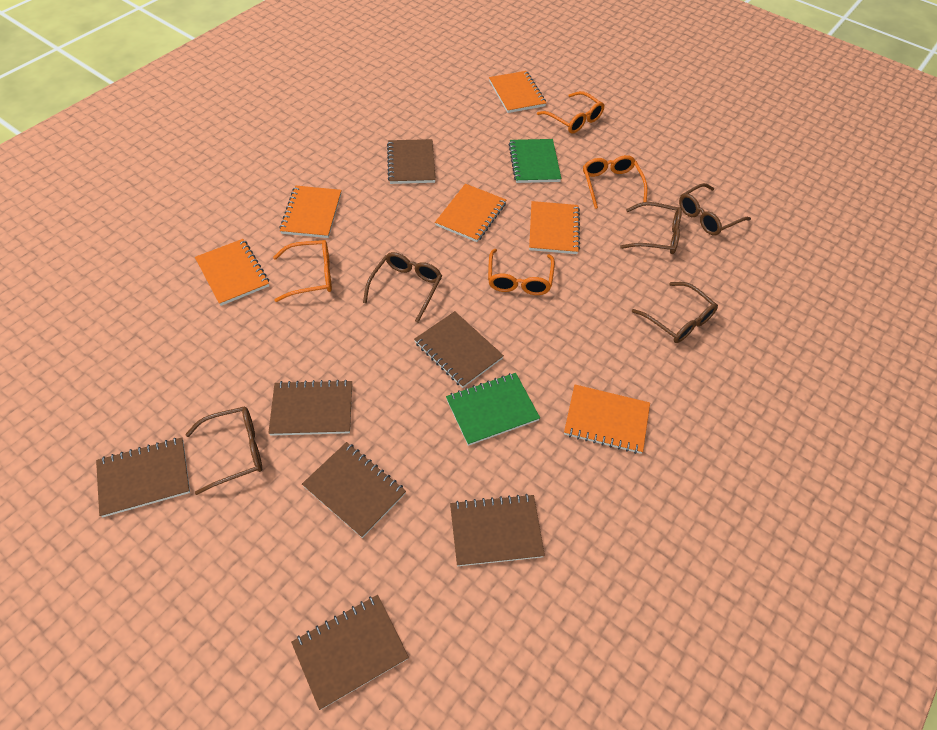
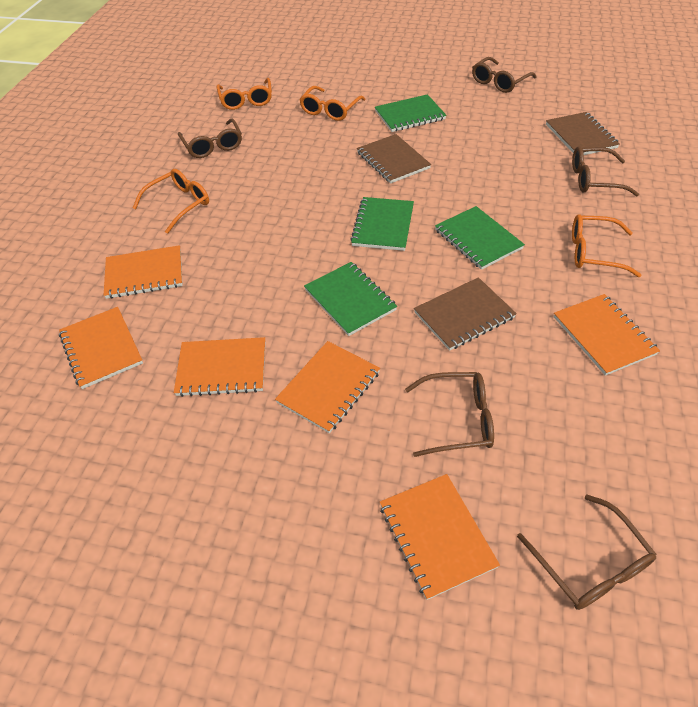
brown notebook: 7 -> 3
green notebook: 2 -> 4

